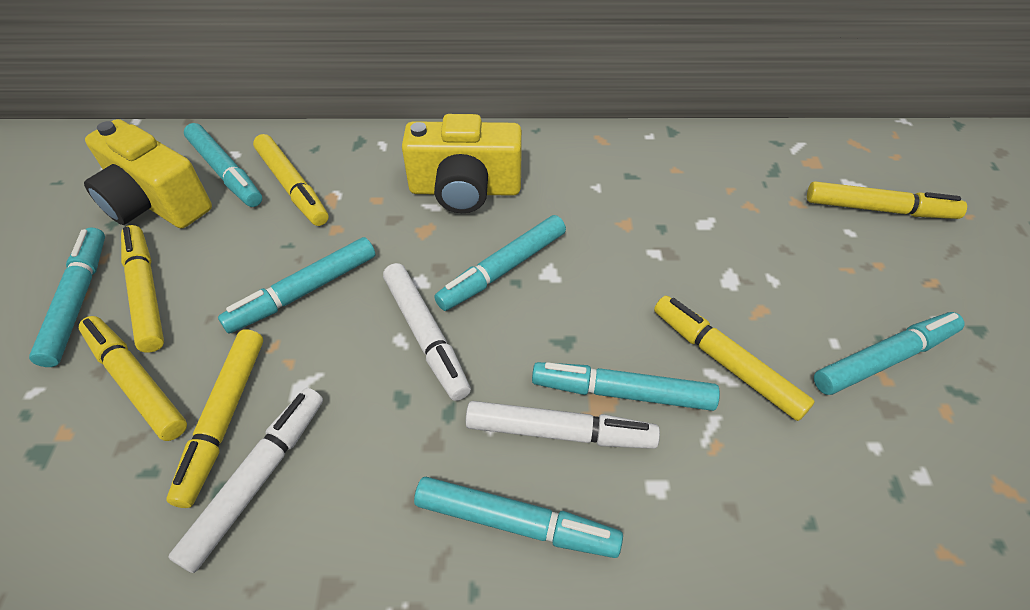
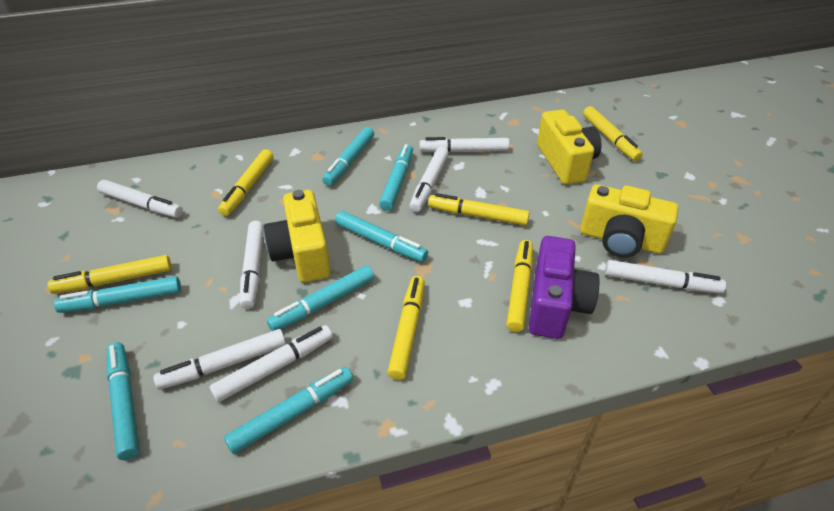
purple camera: 0 -> 1
white marker: 3 -> 7
yellow camera: 2 -> 3

